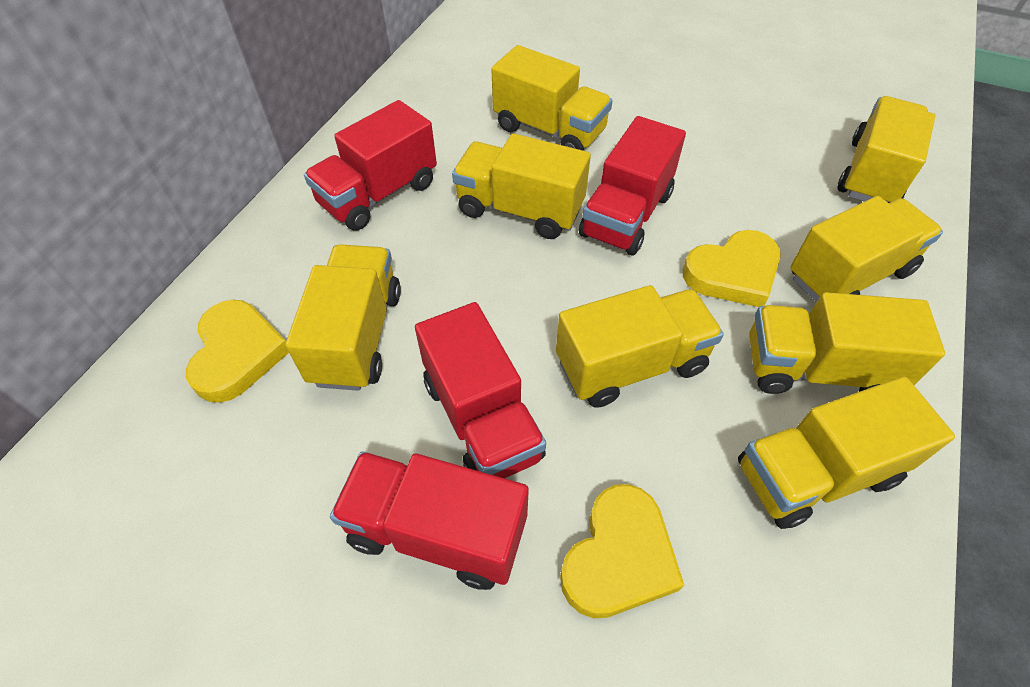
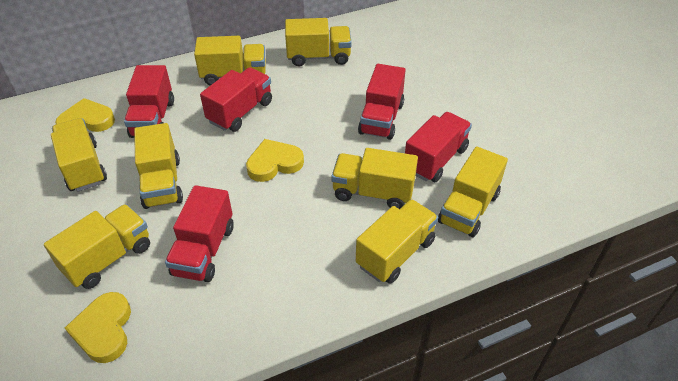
red truck: 4 -> 5

